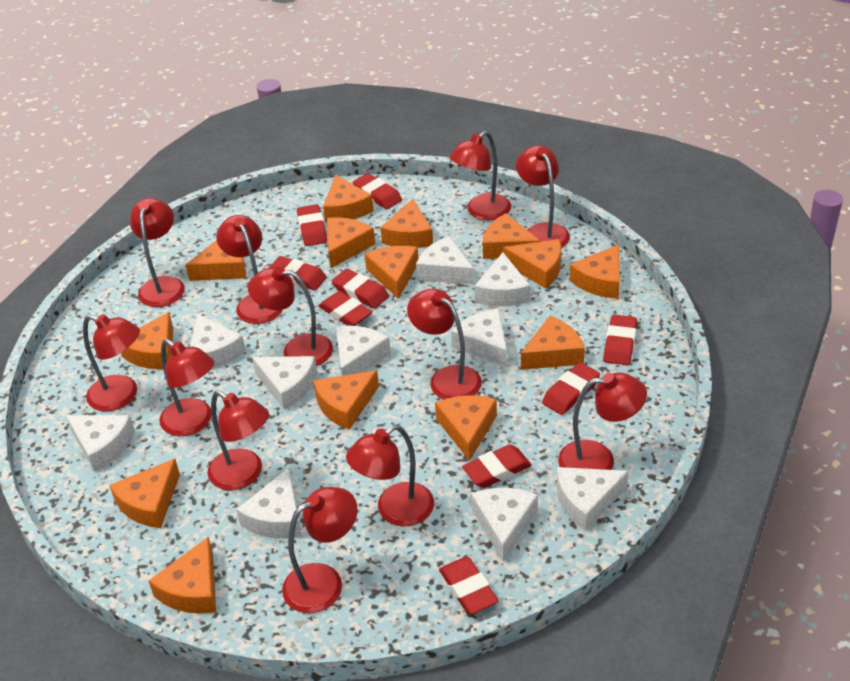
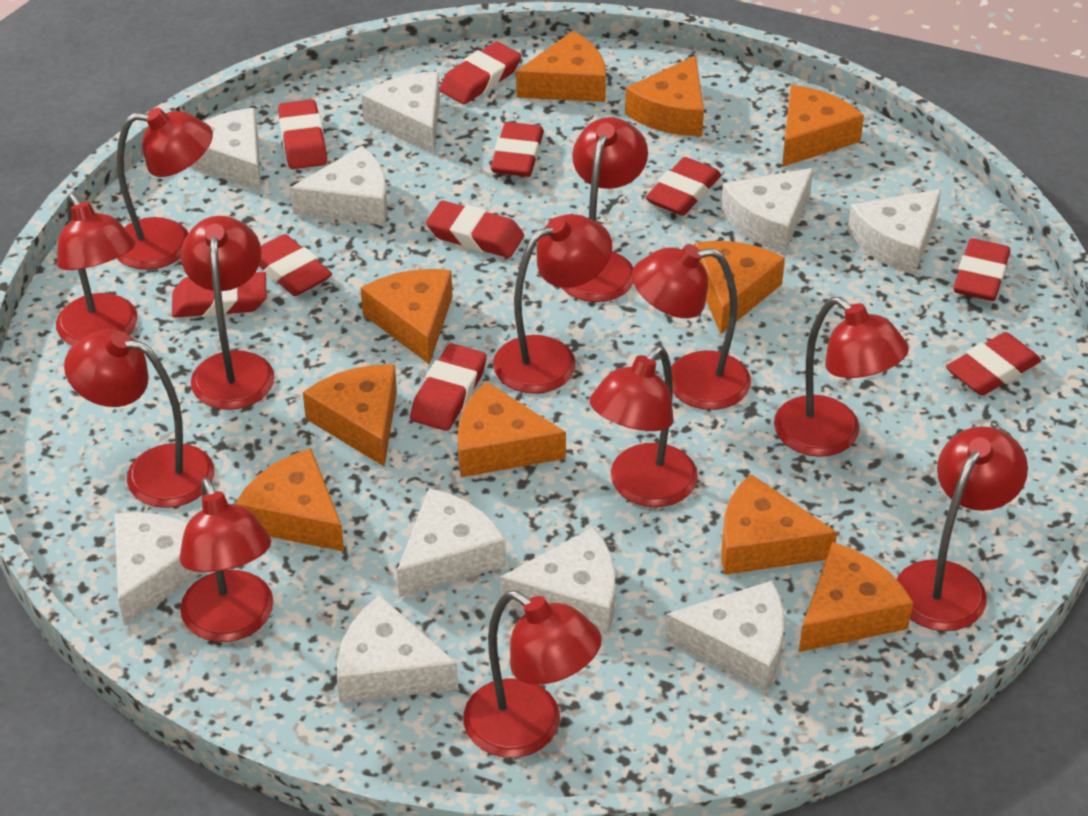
orange cheese: 14 -> 10
red eraser: 9 -> 10

